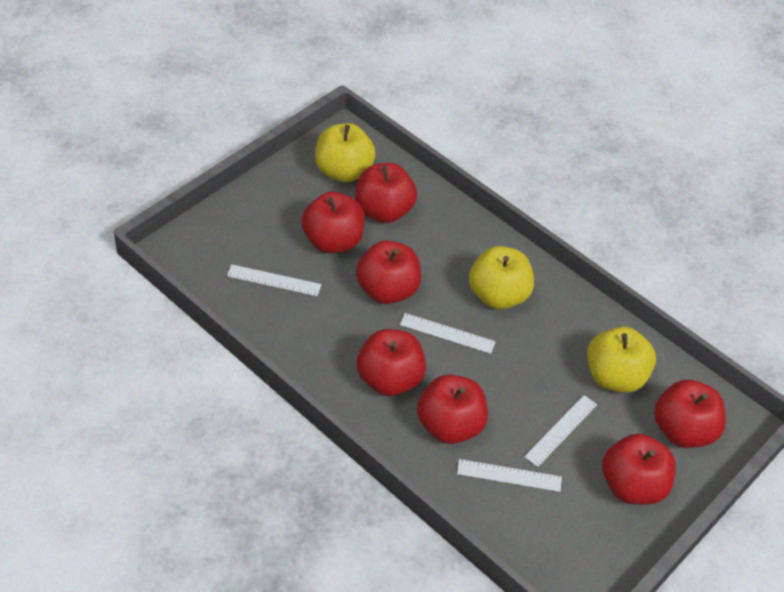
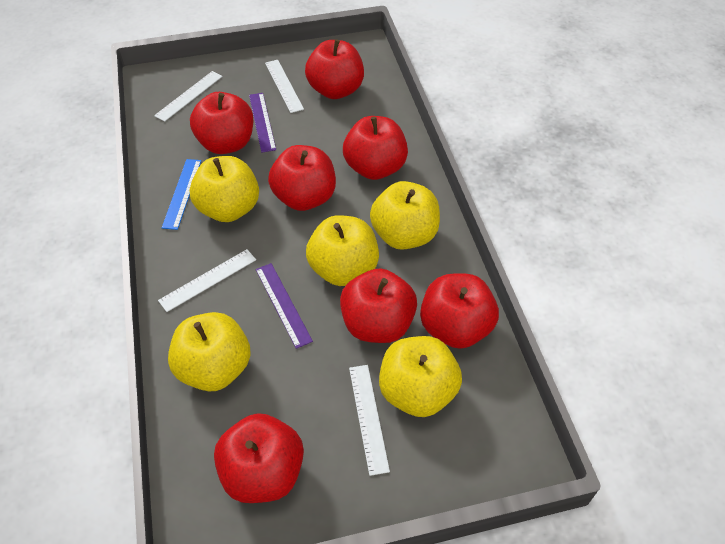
blue ruler: 0 -> 1
purple ruler: 0 -> 2
yellow apple: 3 -> 5

